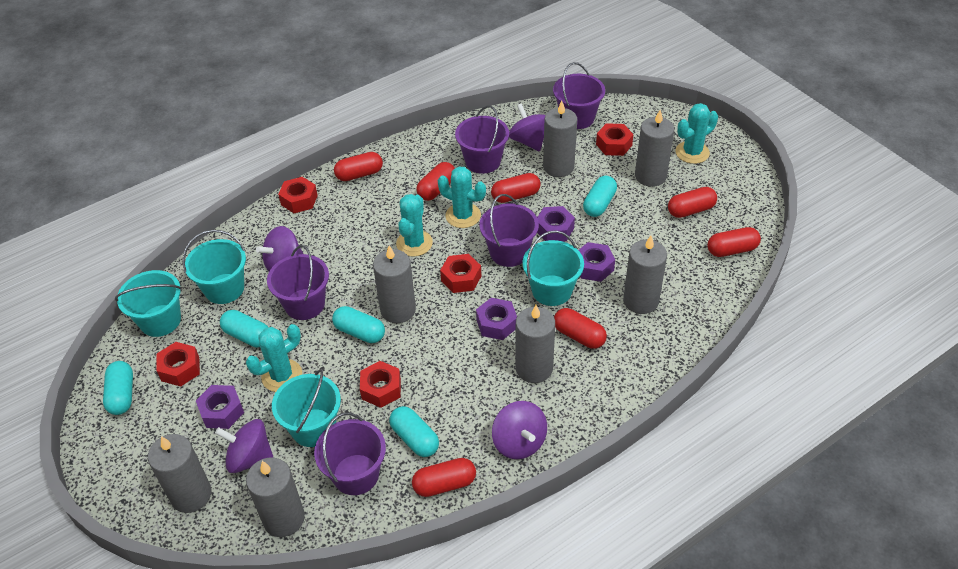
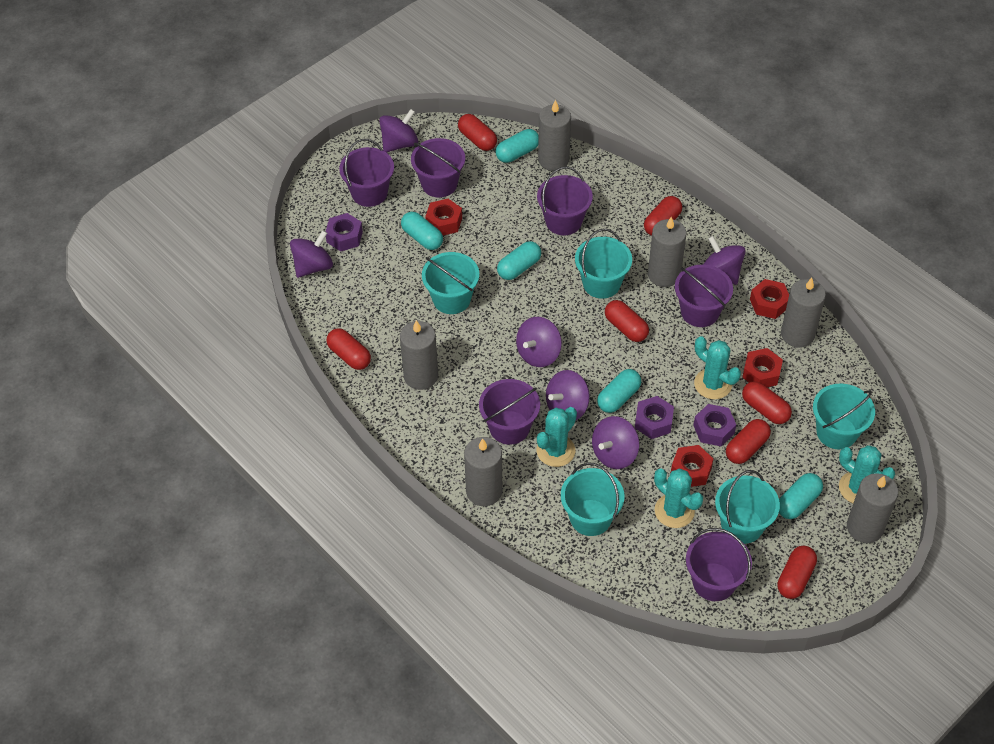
grey candle: 7 -> 6
purple bucket: 5 -> 6
purple nut: 4 -> 3
purple spinning top: 4 -> 6
red nut: 5 -> 4
turquoise bucket: 4 -> 5

